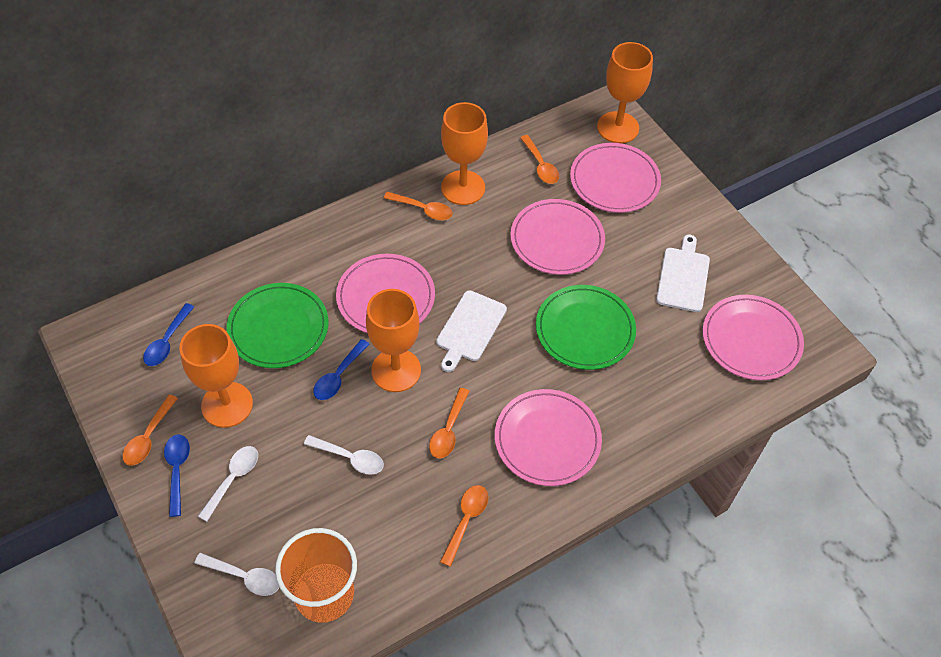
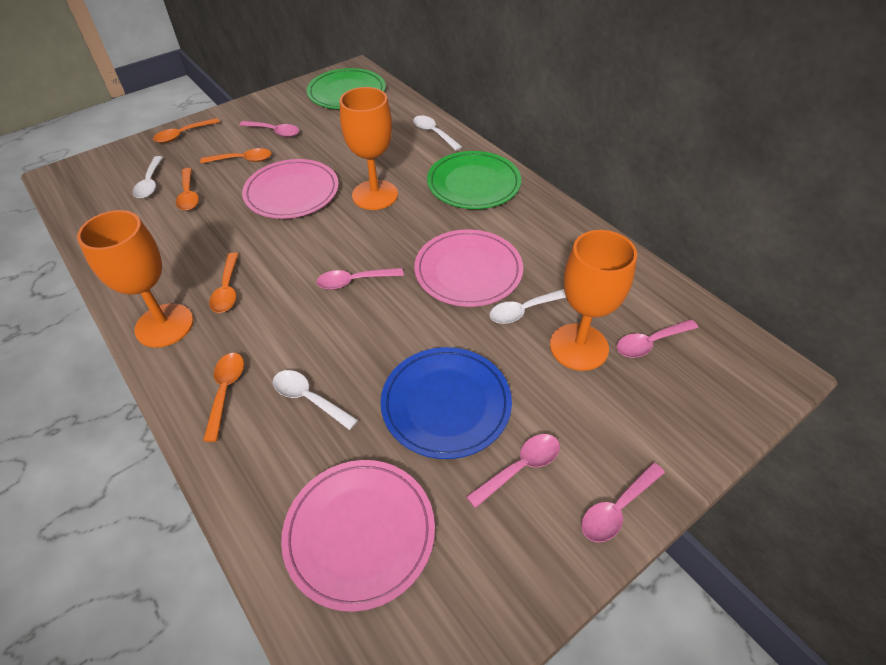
blue plate: 0 -> 1
blue spoon: 3 -> 0
orange cup: 1 -> 0
orange goblet: 4 -> 3
pink plate: 5 -> 3
pink spoon: 0 -> 5
white cutting board: 2 -> 0
white spoon: 3 -> 4

